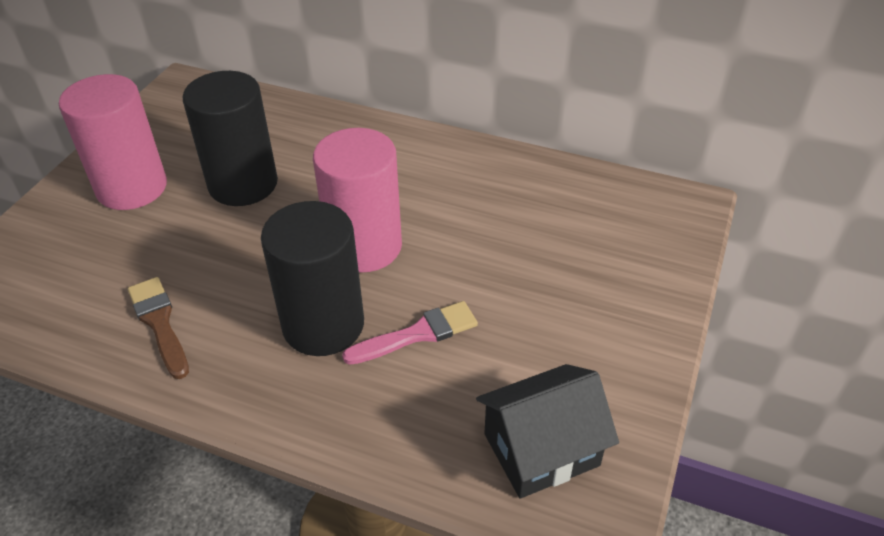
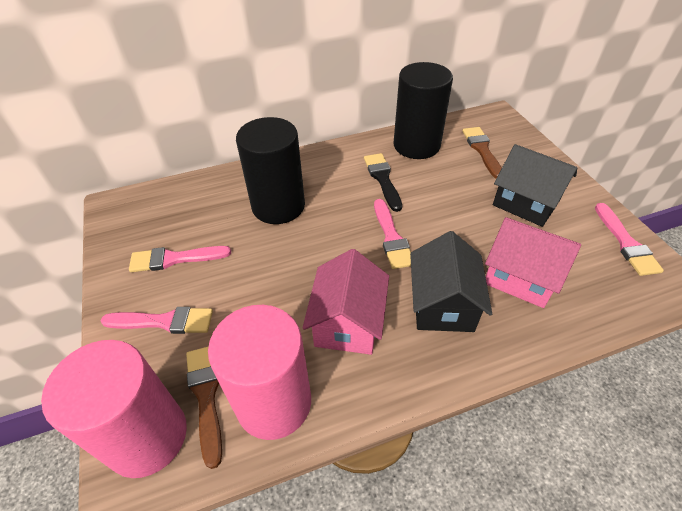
black brush: 0 -> 1
black house: 1 -> 2
brown brush: 1 -> 2
pink brush: 1 -> 4
pink house: 0 -> 2

